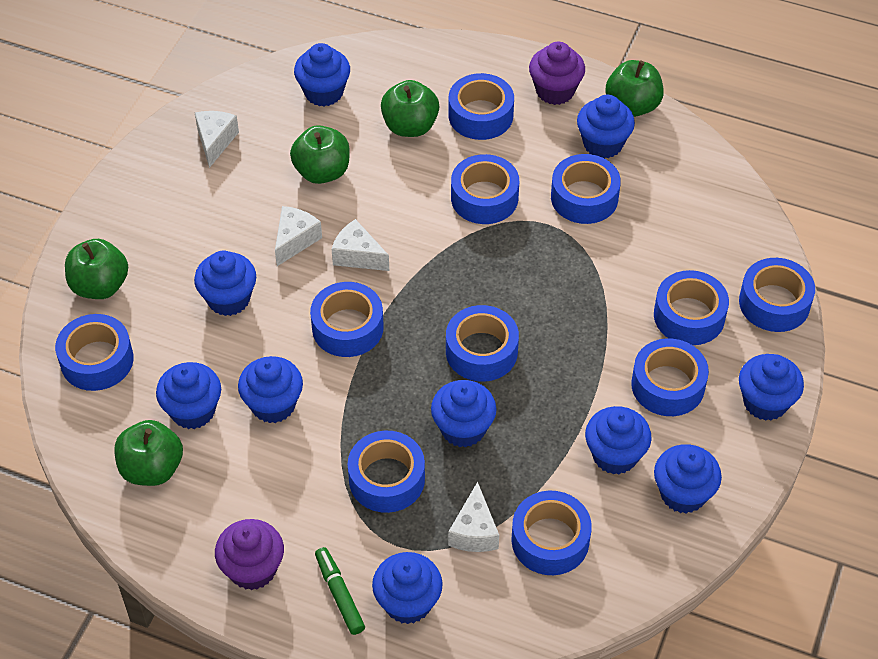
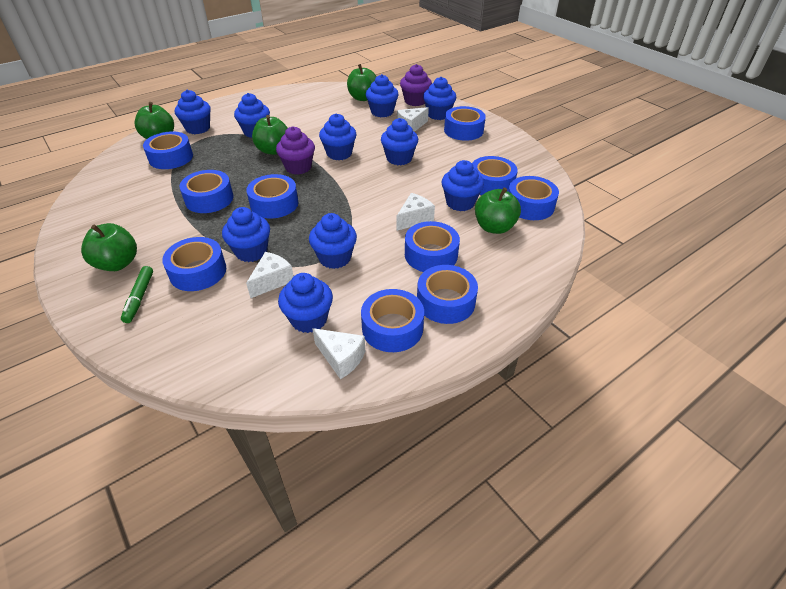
blue tape: 11 -> 10

